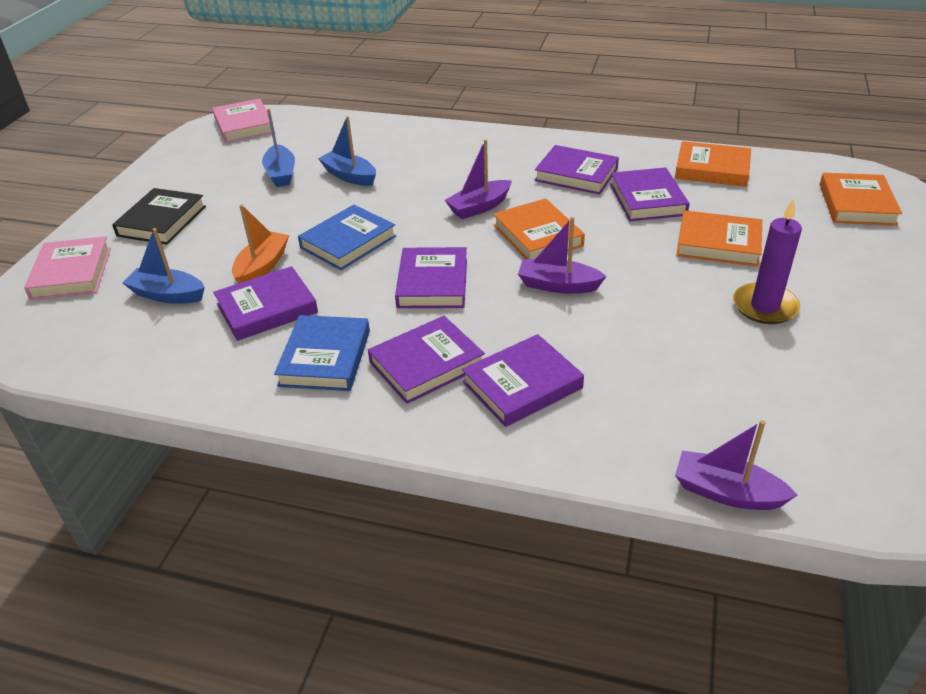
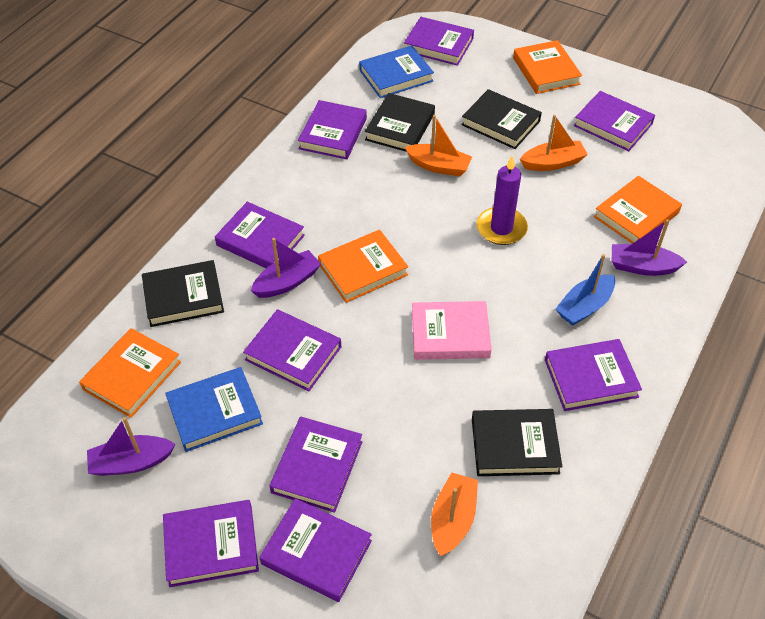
black book: 1 -> 4
blue boat: 3 -> 1
orange boat: 1 -> 3
pink book: 2 -> 1
purple book: 6 -> 9

